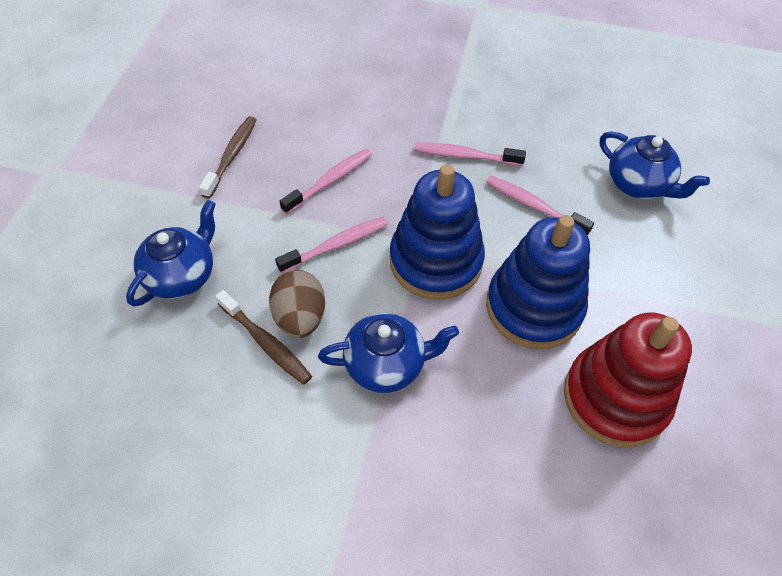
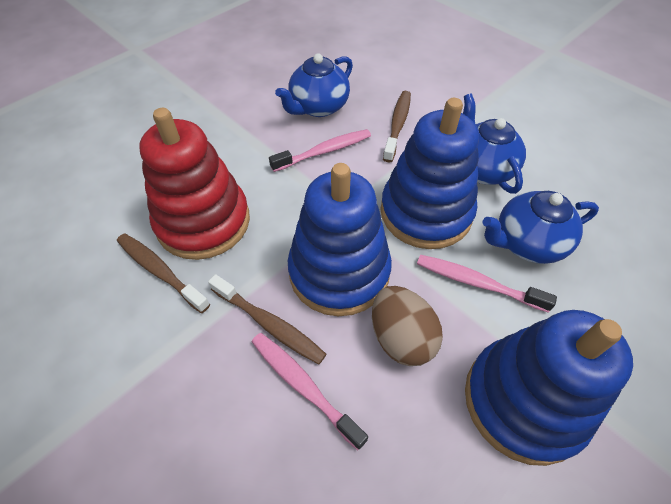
blue stacking toy: 2 -> 3
brown toothbrush: 2 -> 3
pink toothbrush: 4 -> 3

